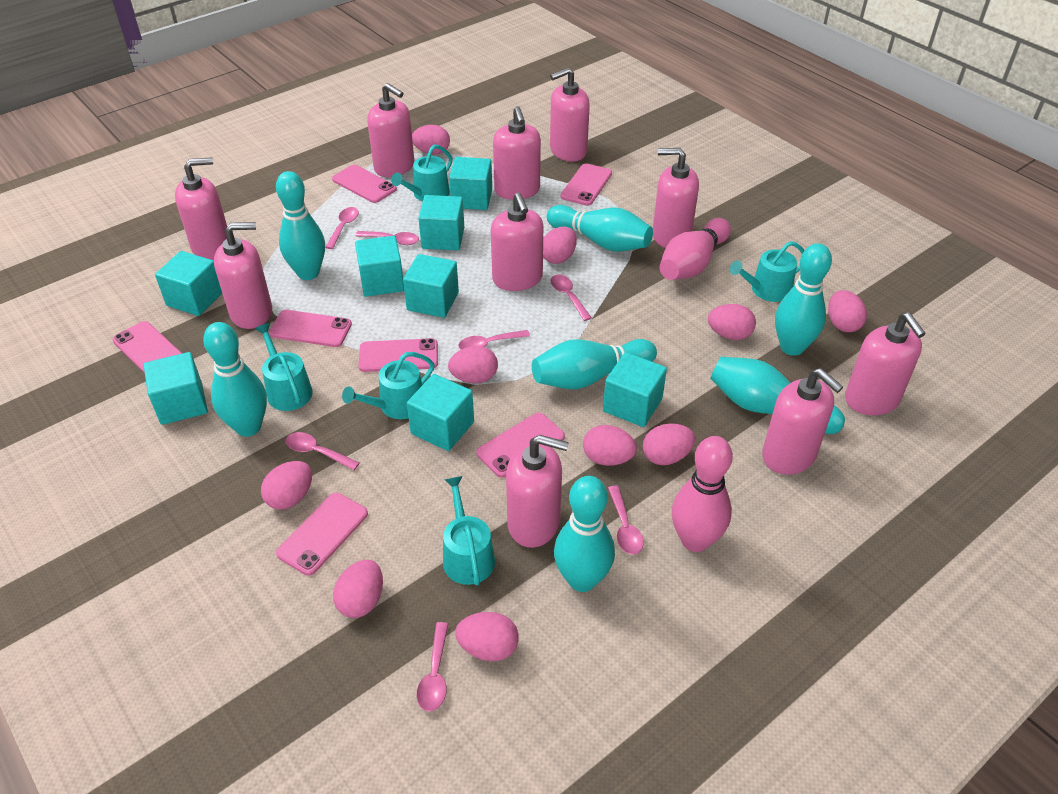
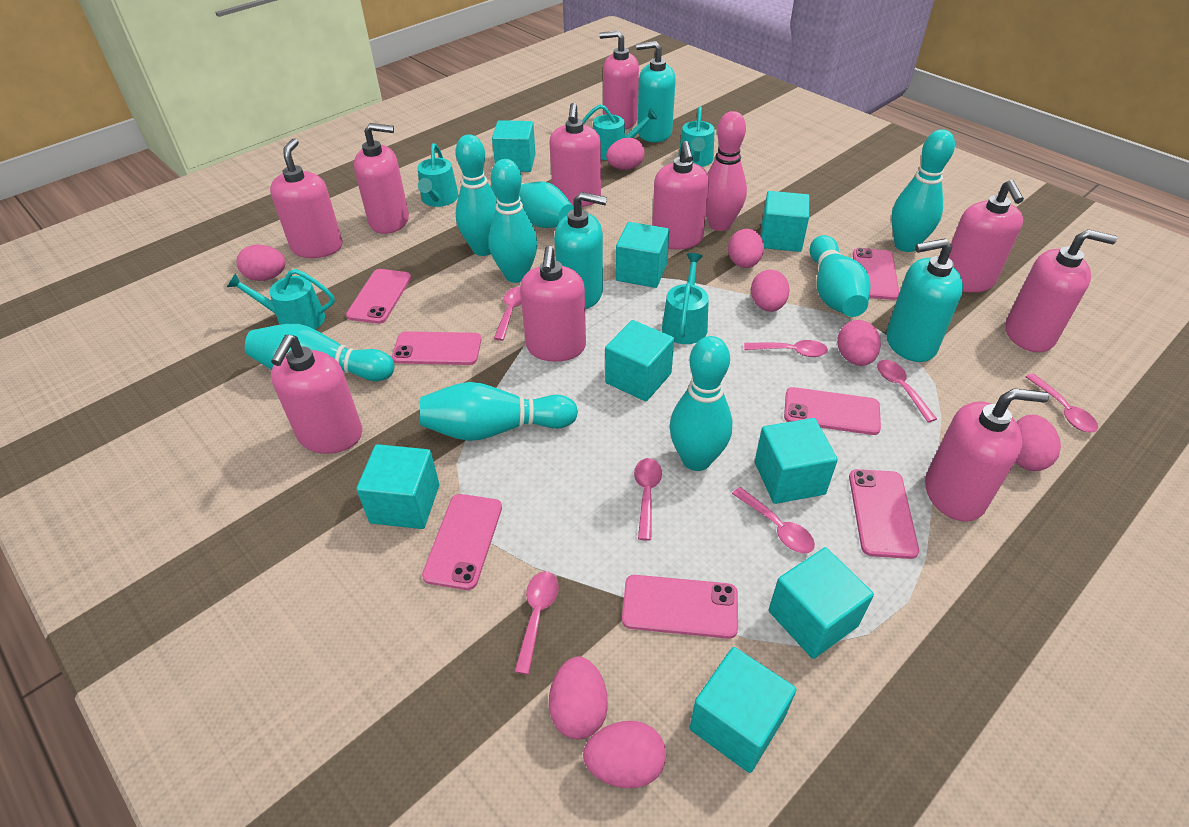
pink bowling pin: 2 -> 1
pink egg: 10 -> 8
turquoise bowling pin: 7 -> 8
turquoise soap dispenser: 0 -> 3

